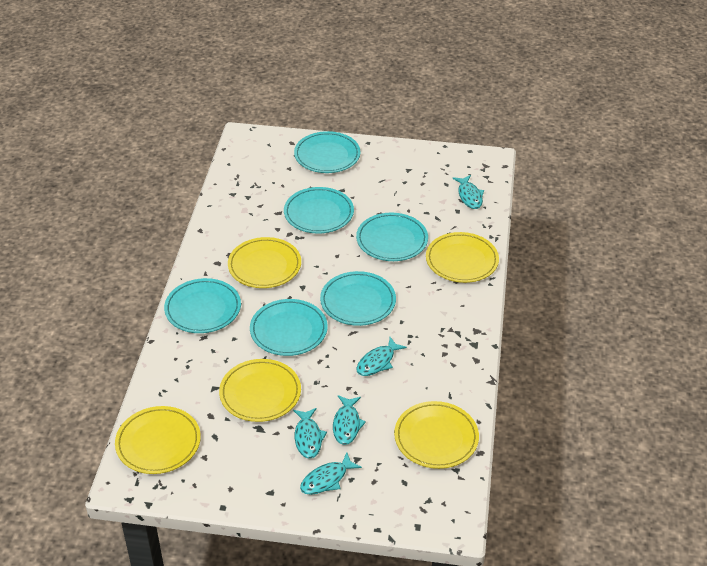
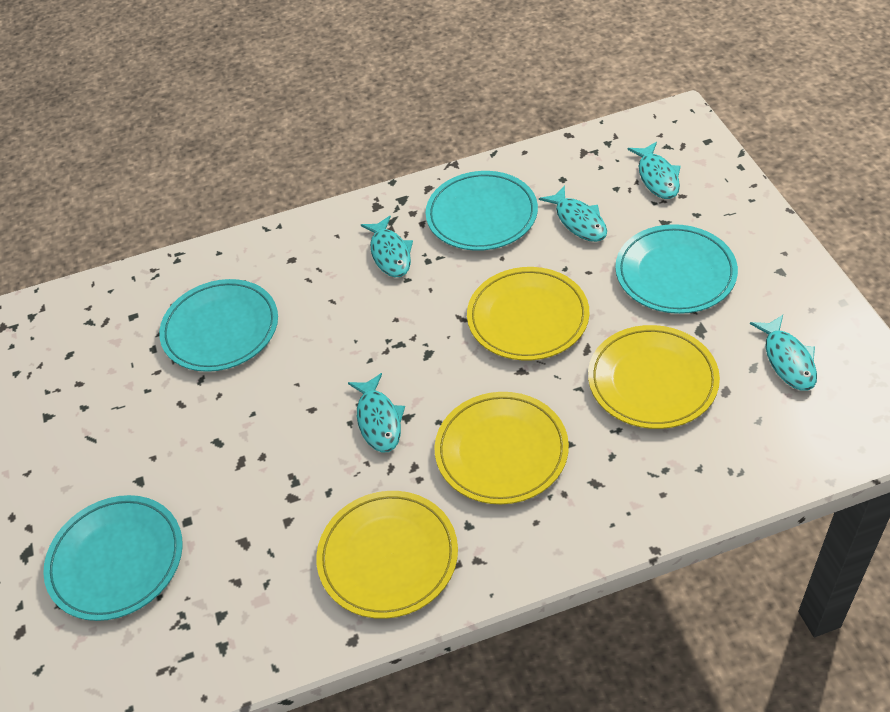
turquoise plate: 6 -> 4
yellow plate: 5 -> 4

